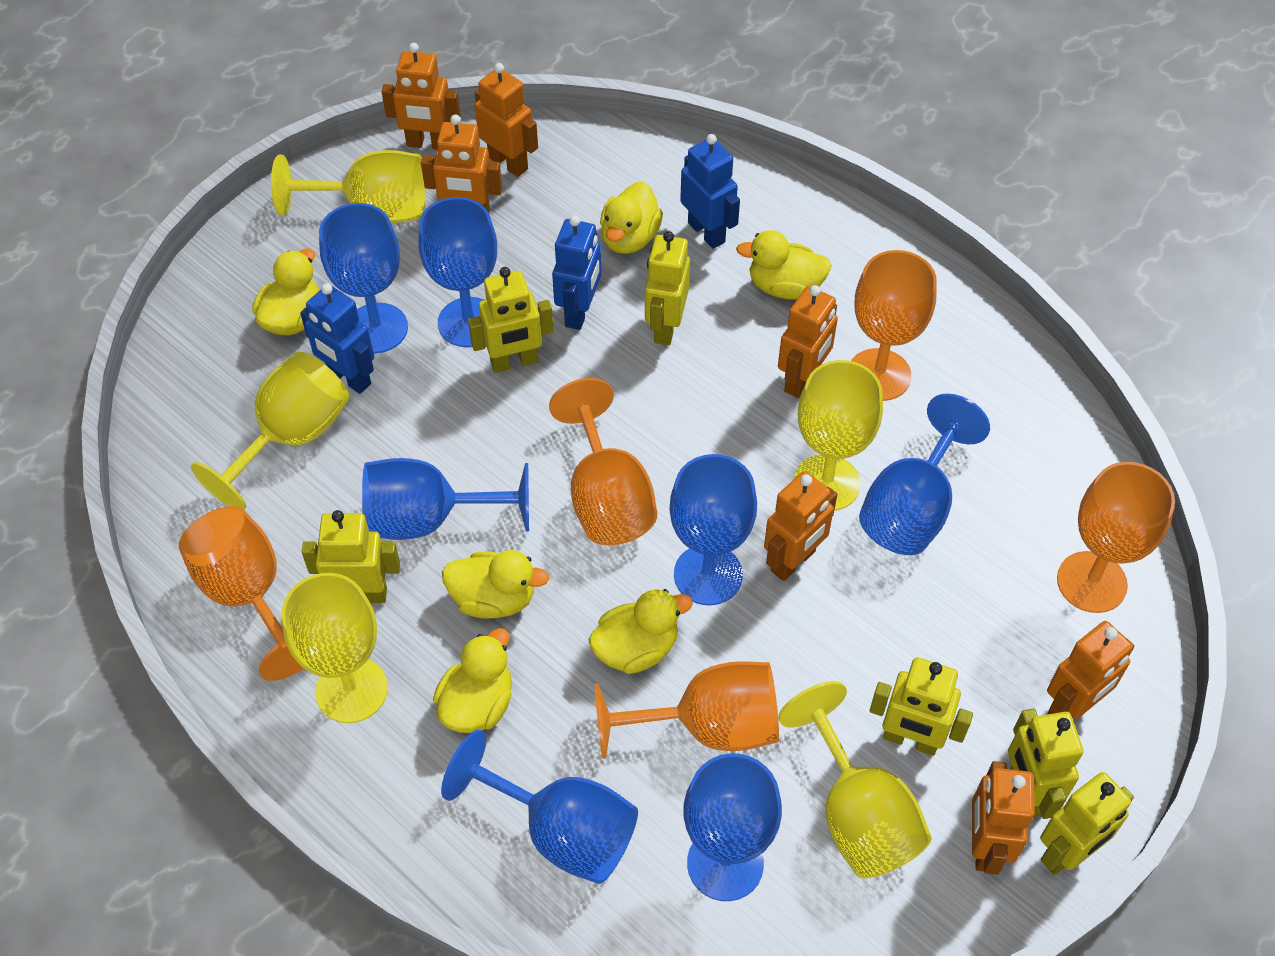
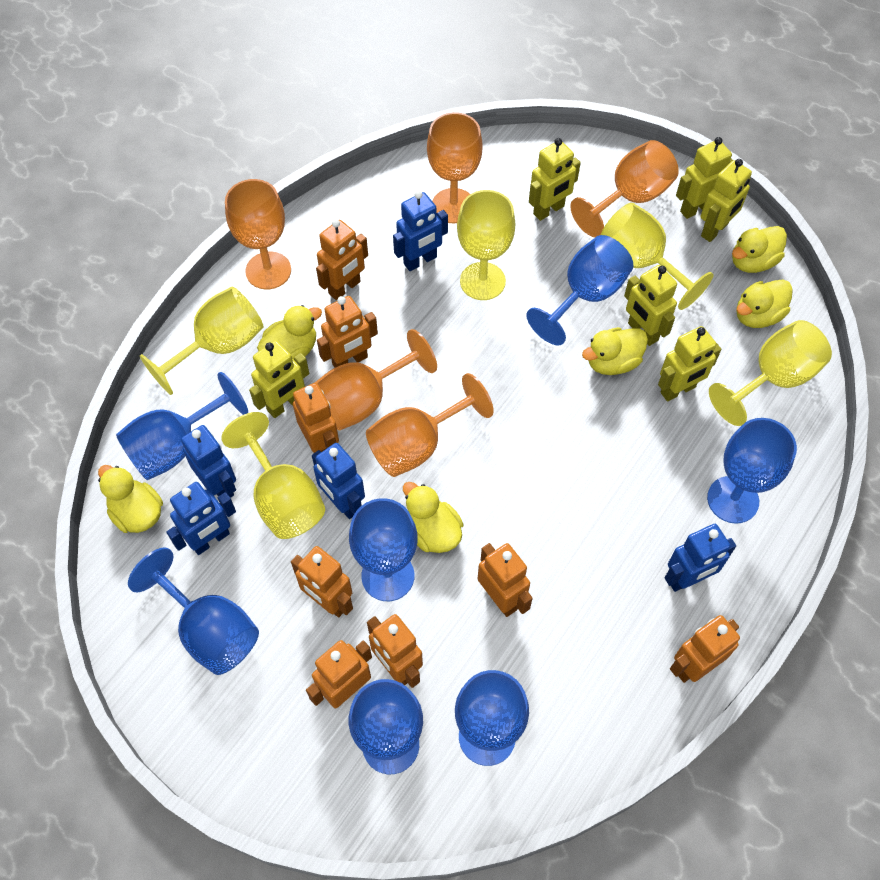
blue robot: 3 -> 5
orange robot: 7 -> 8

